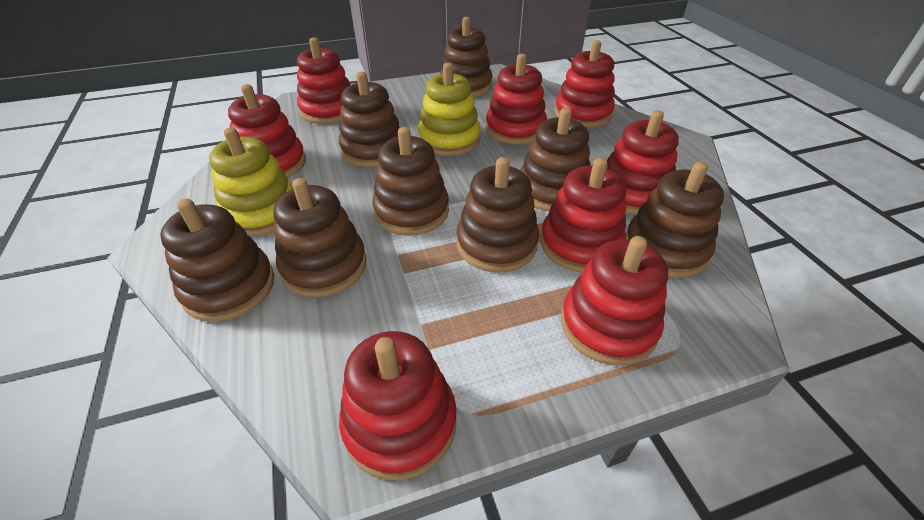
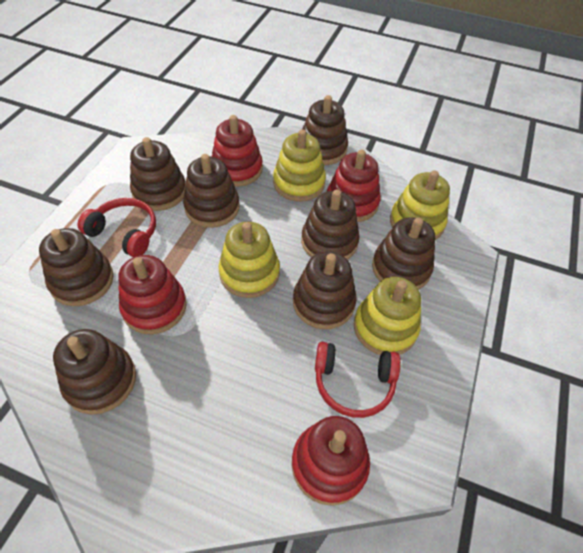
red headphones: 0 -> 2
red stacking toy: 8 -> 4
yellow stacking toy: 2 -> 4

